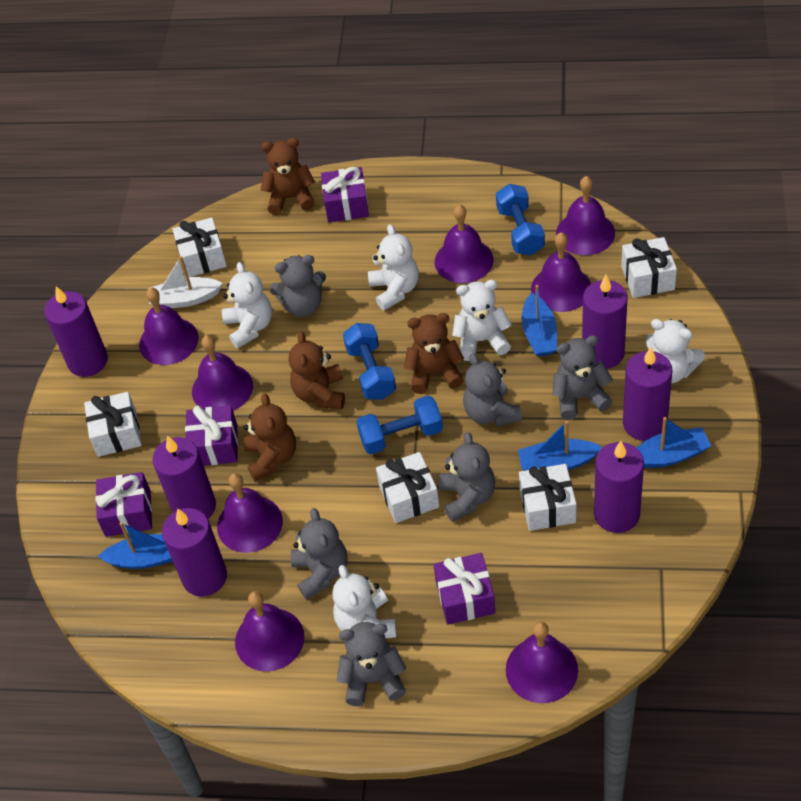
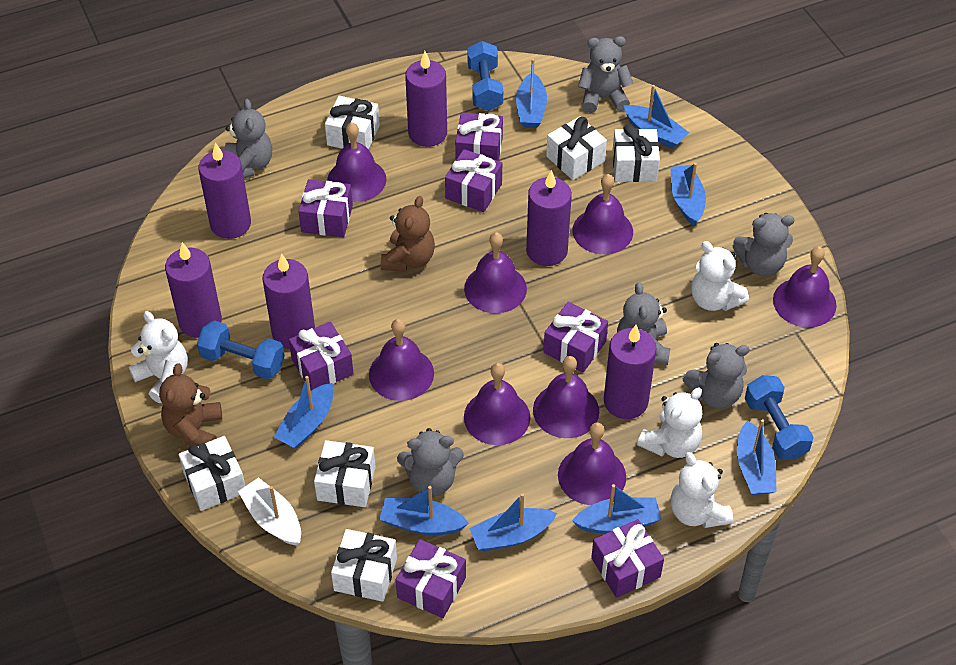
blue boat: 4 -> 8
brown teddy bear: 4 -> 2
purple gift: 4 -> 7
white gift: 5 -> 6
white teddy bear: 5 -> 4

